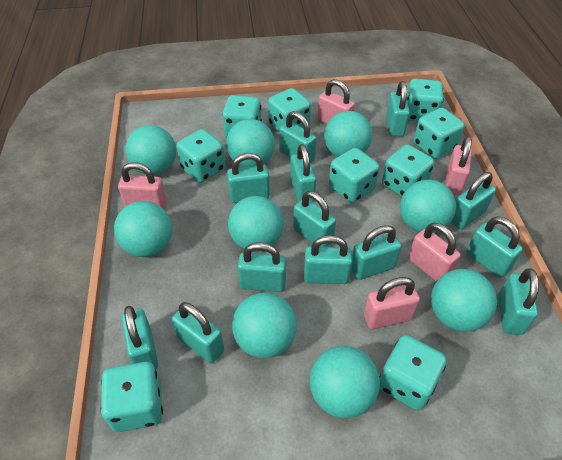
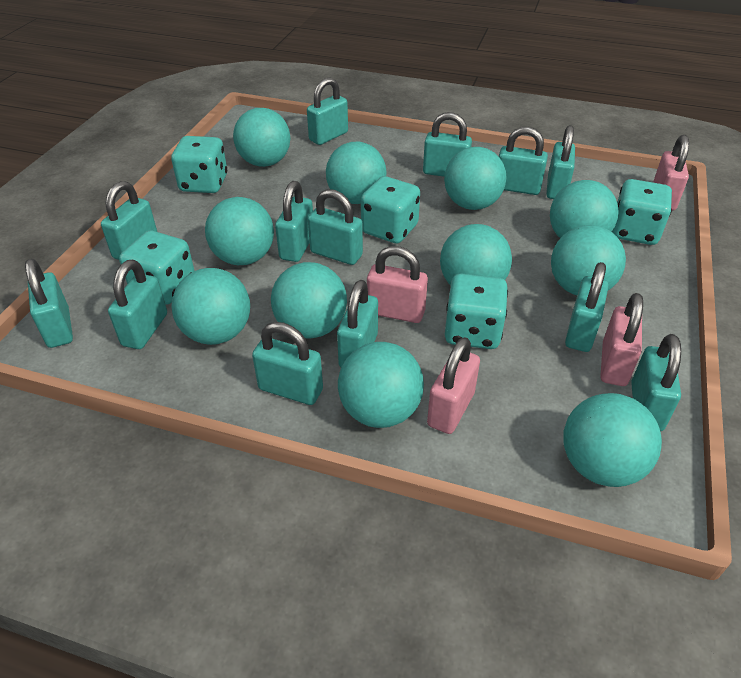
pink padlock: 5 -> 4
turquoise ball: 9 -> 11
turquoise dice: 9 -> 5

